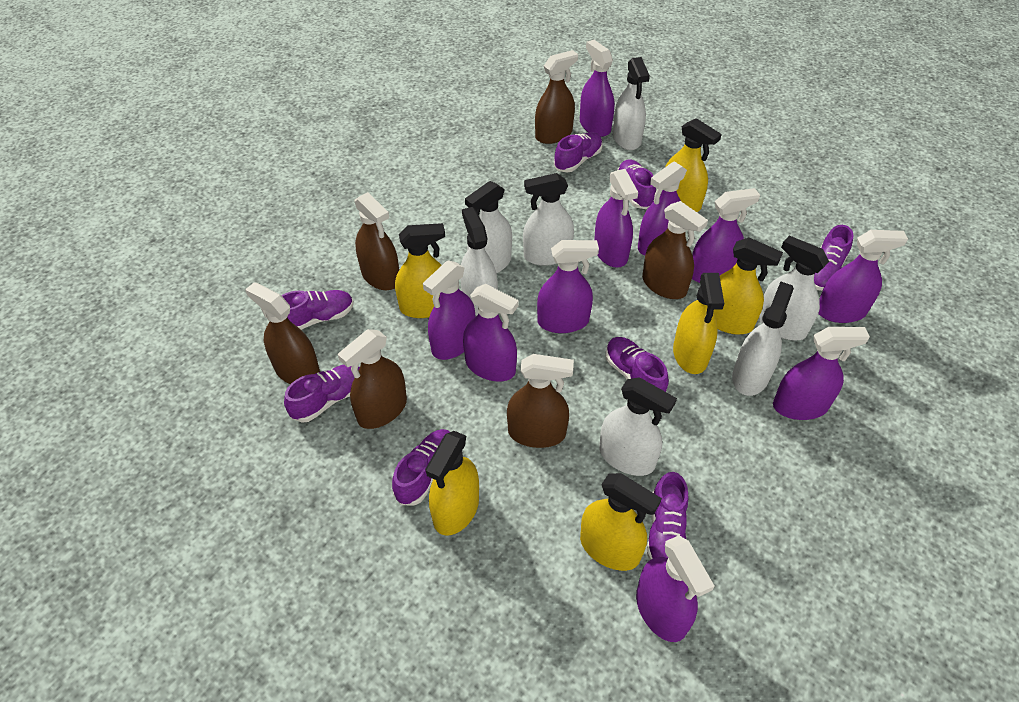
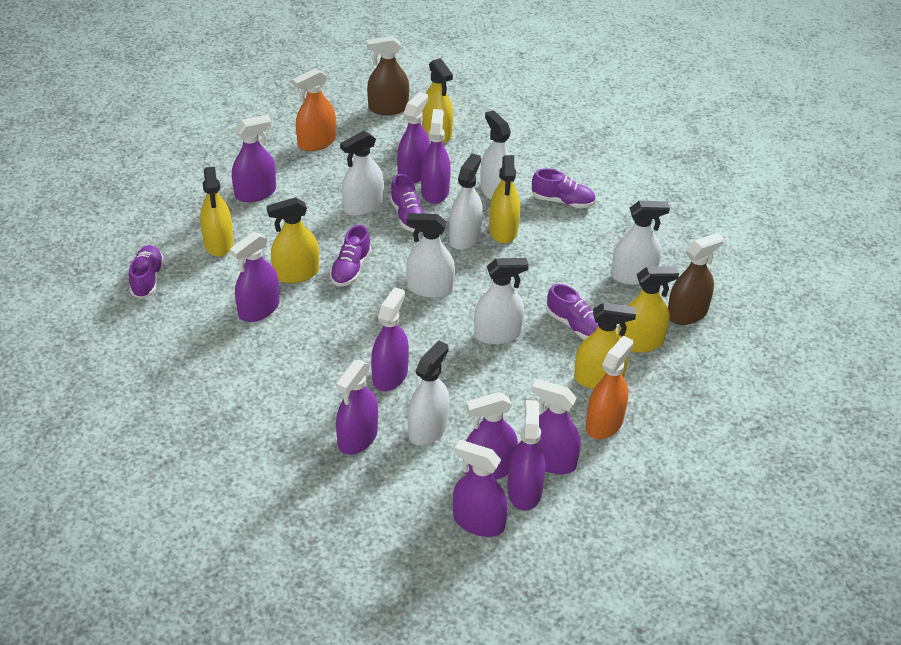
brown spray bottle: 6 -> 2
orange spray bottle: 0 -> 2
purple shoe: 8 -> 5

